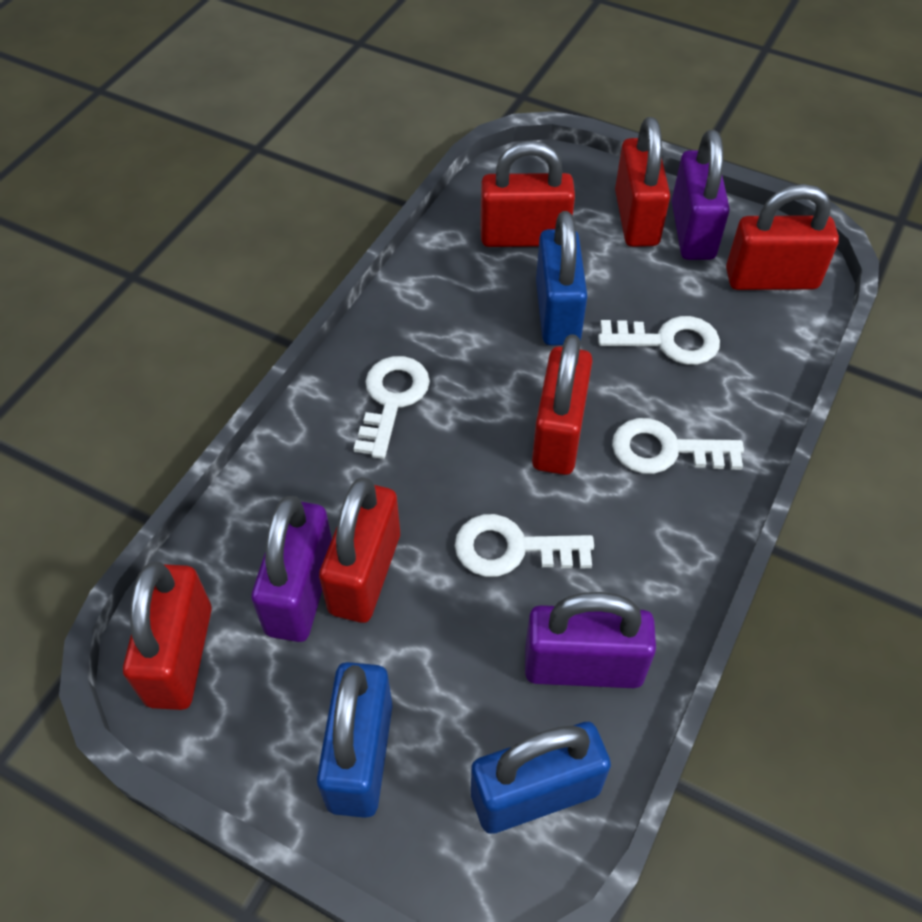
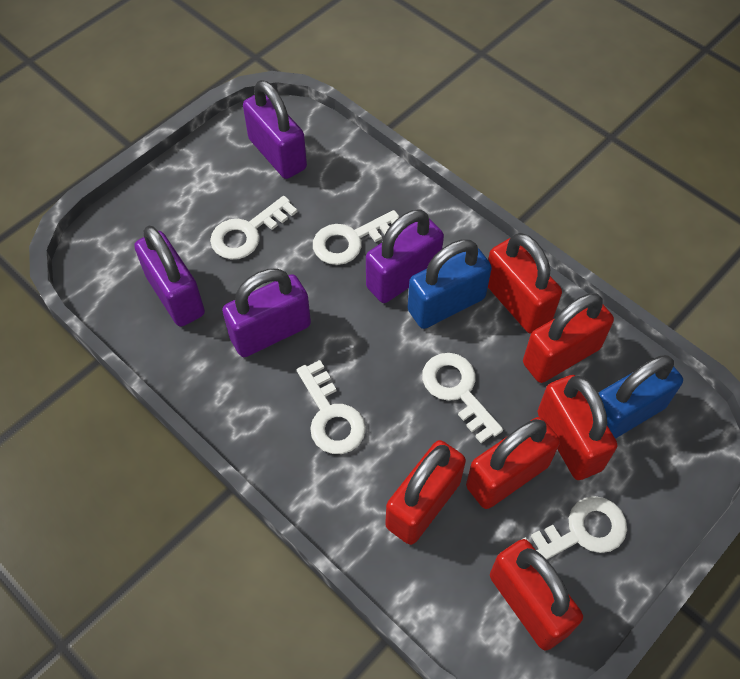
blue padlock: 3 -> 2
purple padlock: 3 -> 4
white key: 4 -> 5

